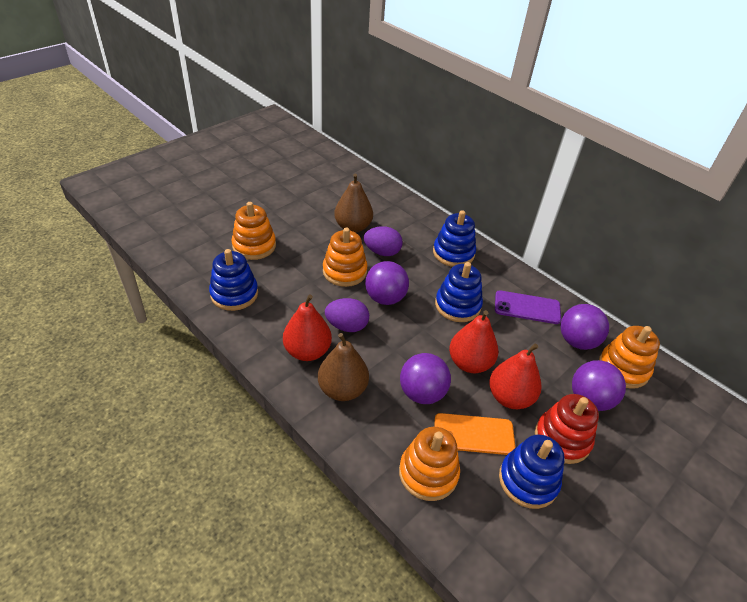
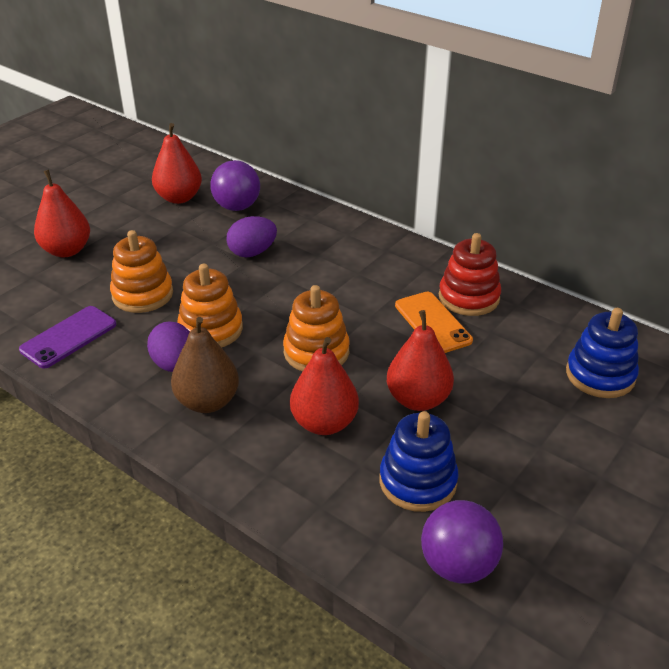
blue stacking toy: 4 -> 2
brown pear: 2 -> 1
orange stacking toy: 4 -> 3
purple ball: 4 -> 2
red pear: 3 -> 4

